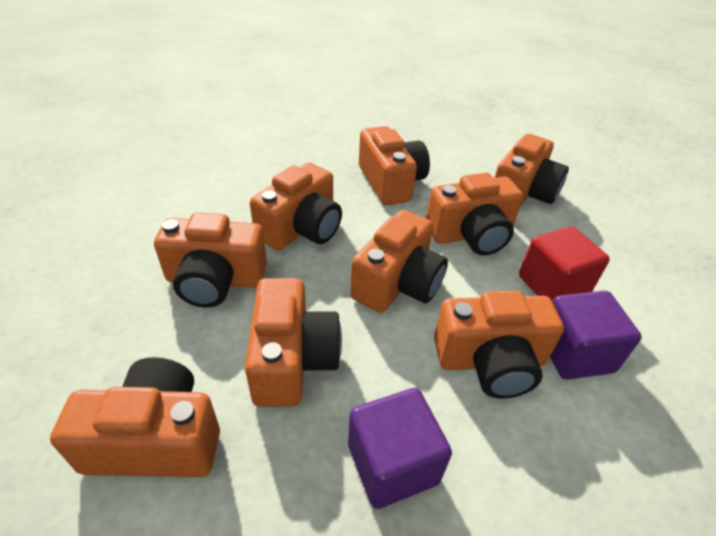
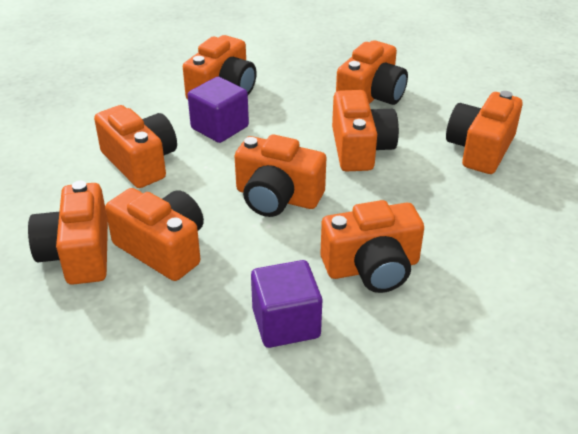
red cube: 1 -> 0

